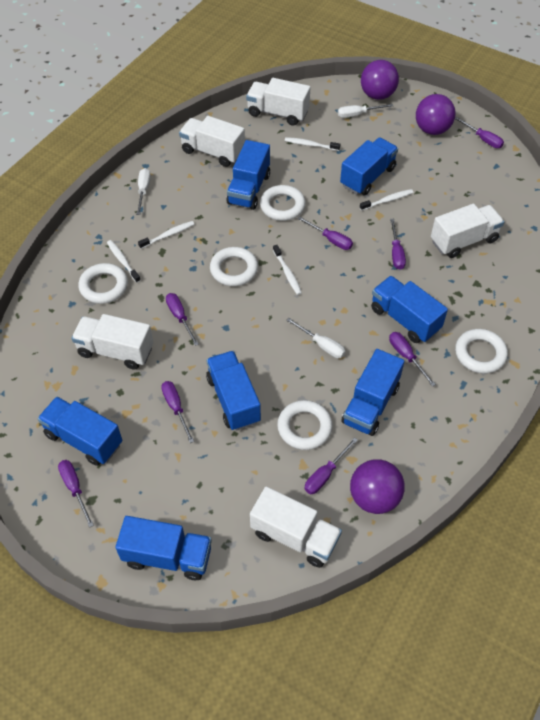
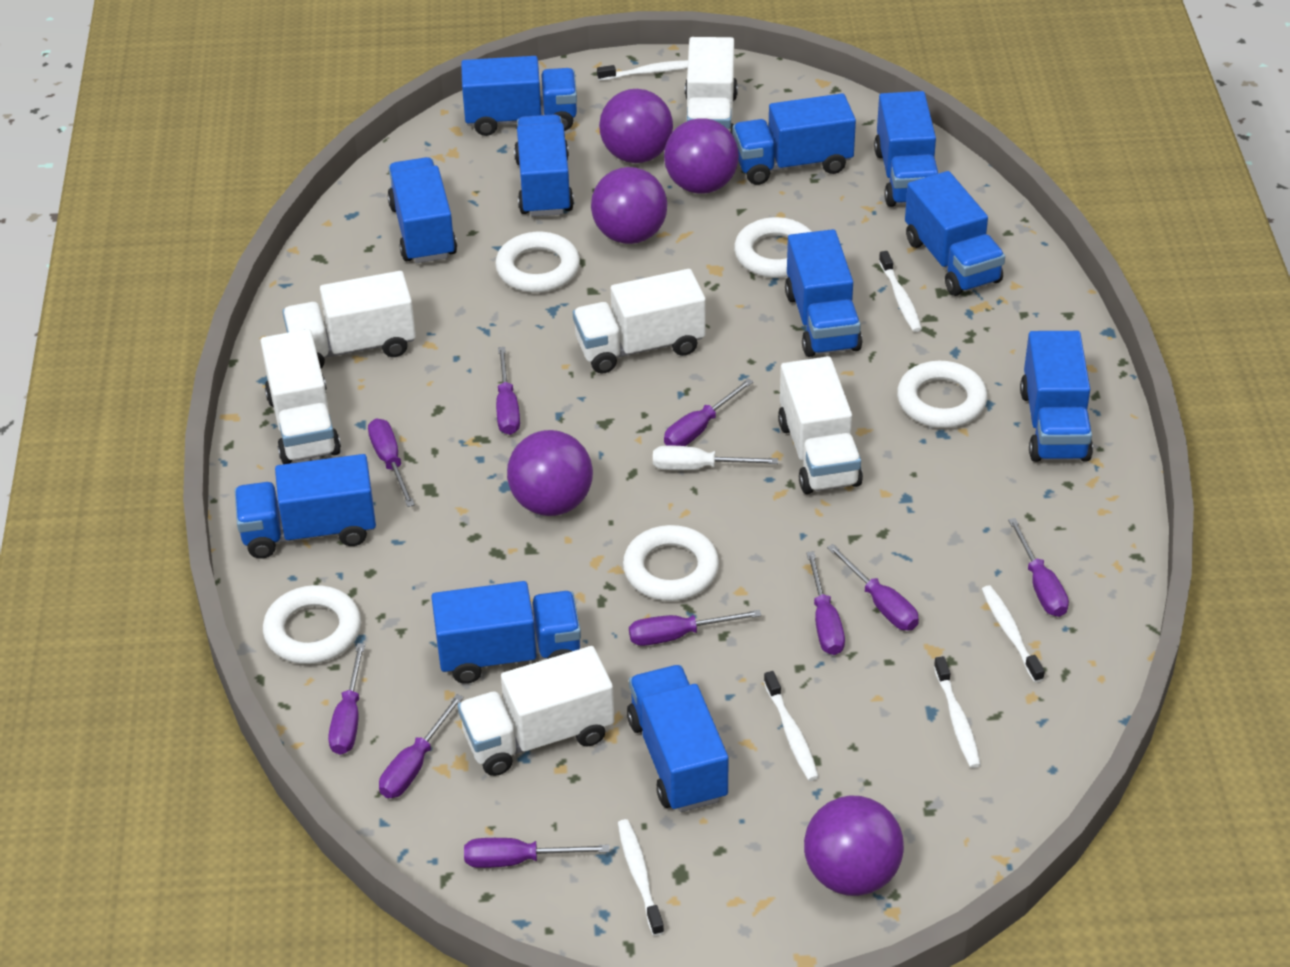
blue truck: 7 -> 11
purple ball: 3 -> 5
purple screwdriver: 8 -> 10
white screwdriver: 3 -> 1
white toothbrush: 5 -> 6
white truck: 5 -> 6

